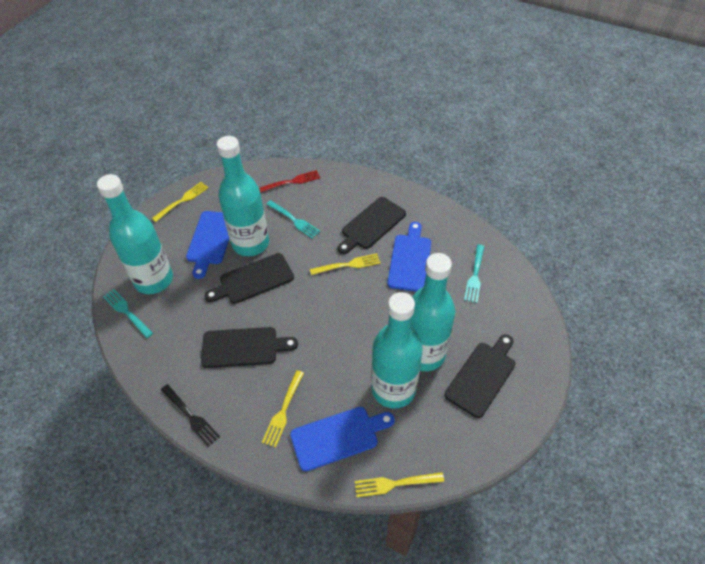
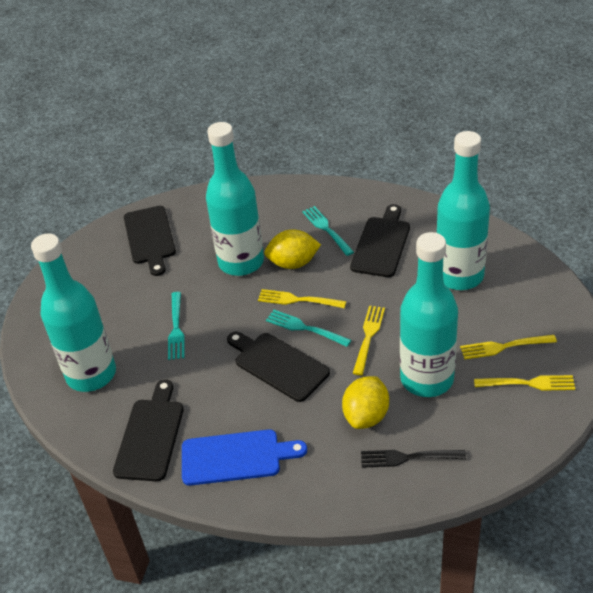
blue cutting board: 3 -> 1
red fork: 1 -> 0
yellow lemon: 0 -> 2

